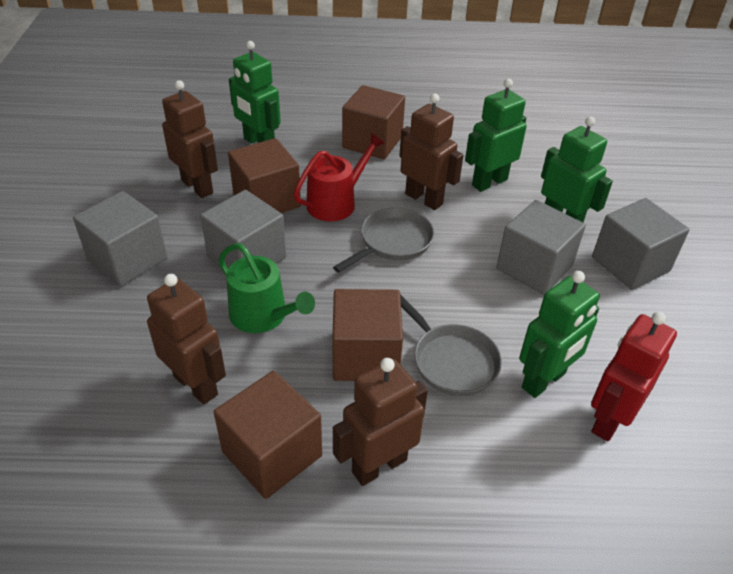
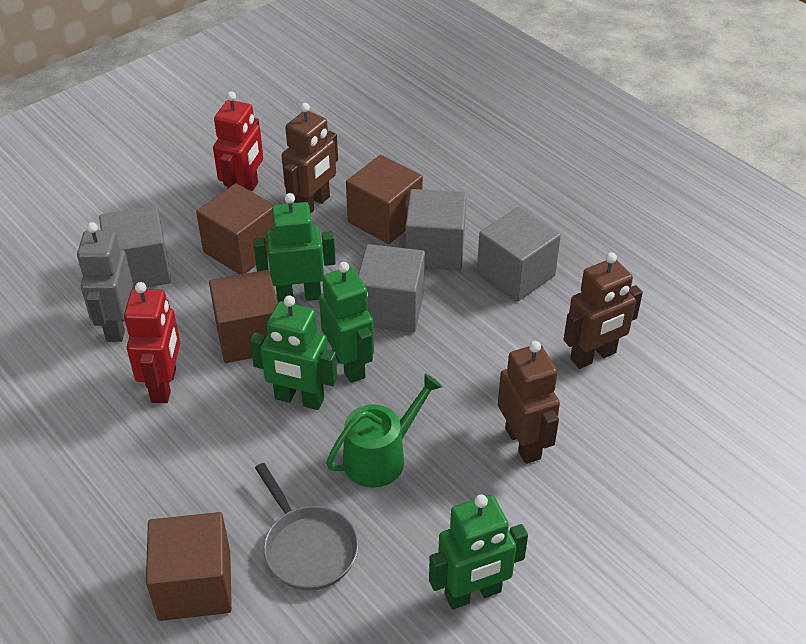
brown robot: 4 -> 3
grey pan: 2 -> 1
grey robot: 0 -> 1
red robot: 1 -> 2
red watering can: 1 -> 0

